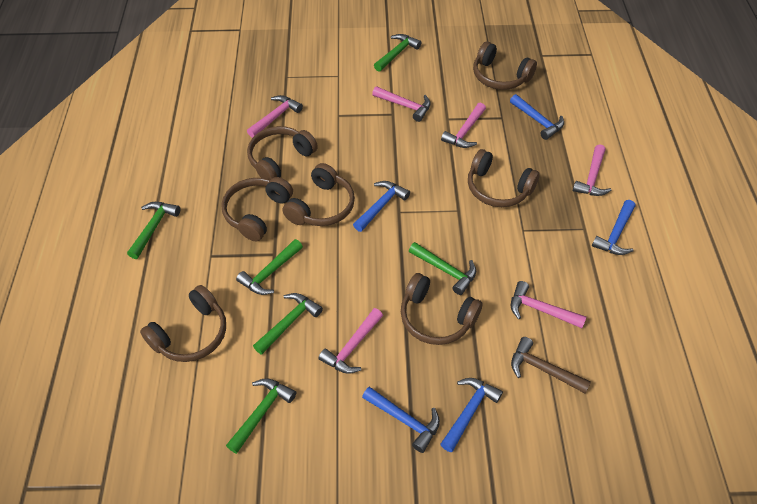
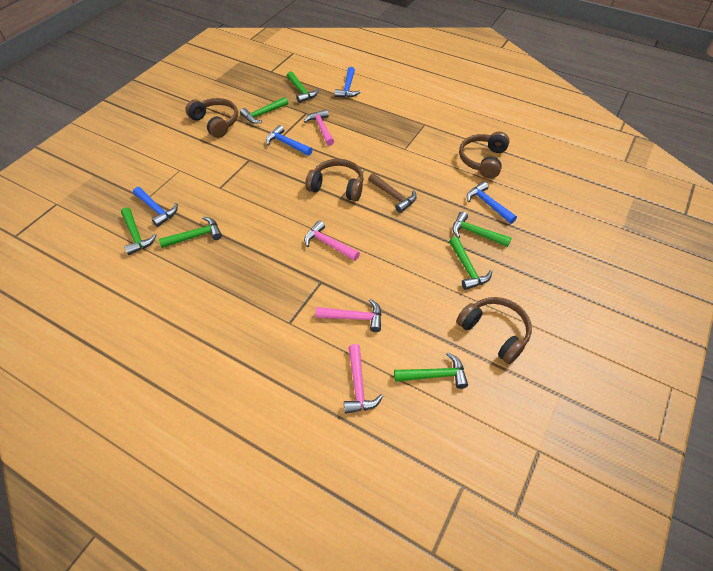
blue hammer: 5 -> 4
brown headphones: 7 -> 4
green hammer: 6 -> 7
pink hammer: 6 -> 4

